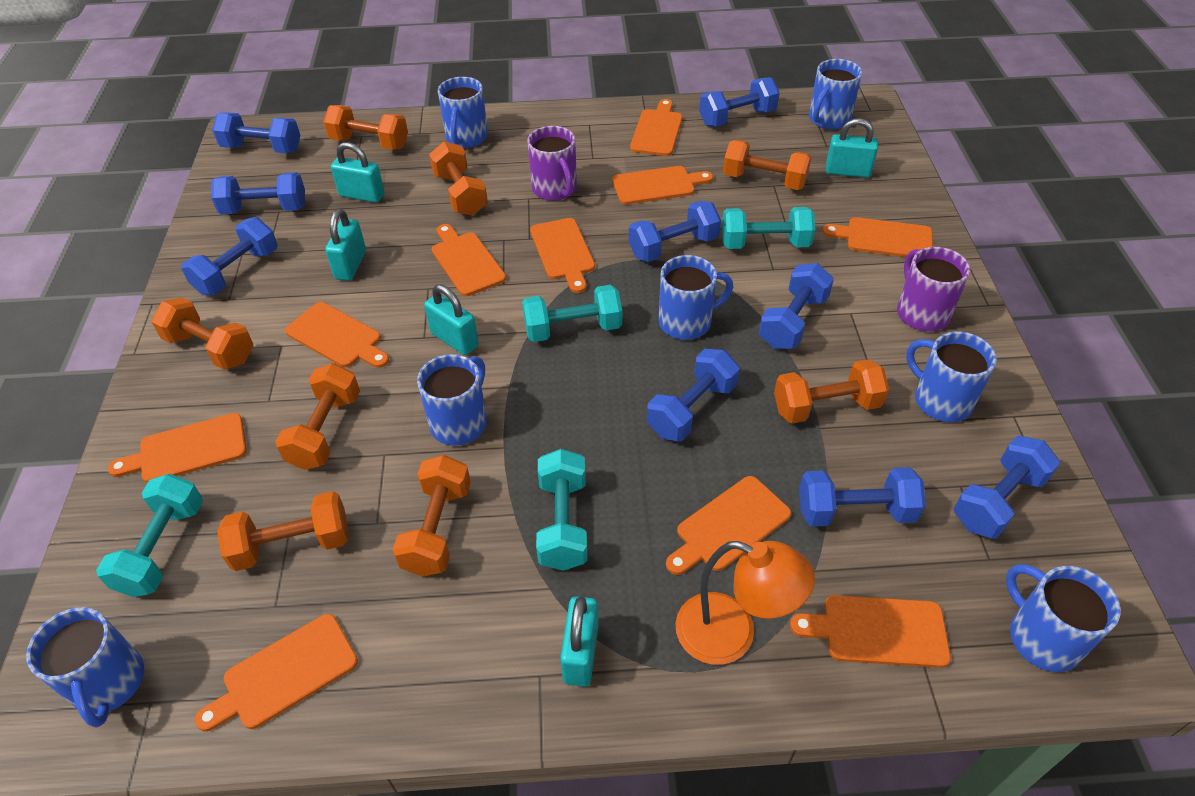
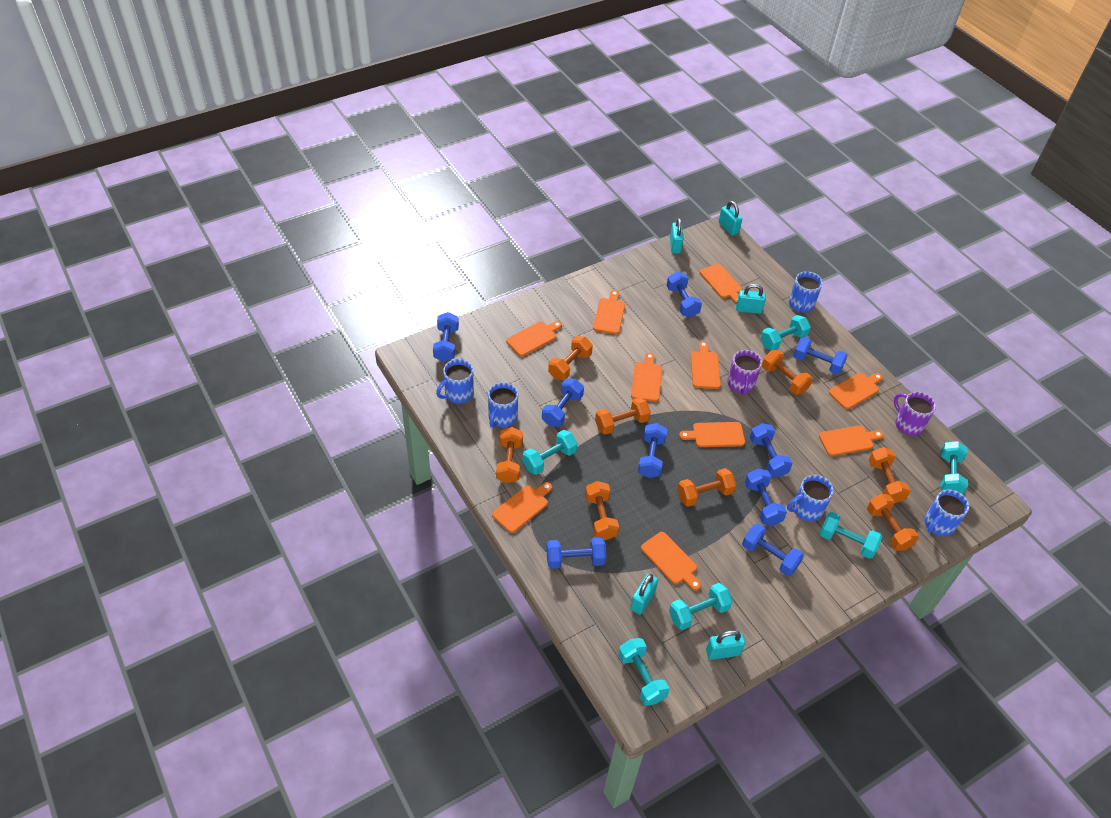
blue mug: 7 -> 5
orange lamp: 1 -> 0
turquoise dumbbell: 4 -> 6

